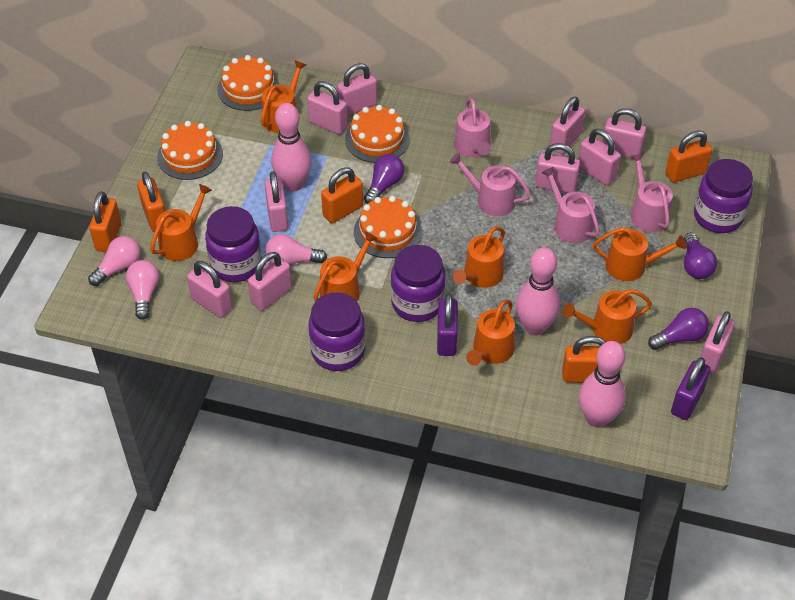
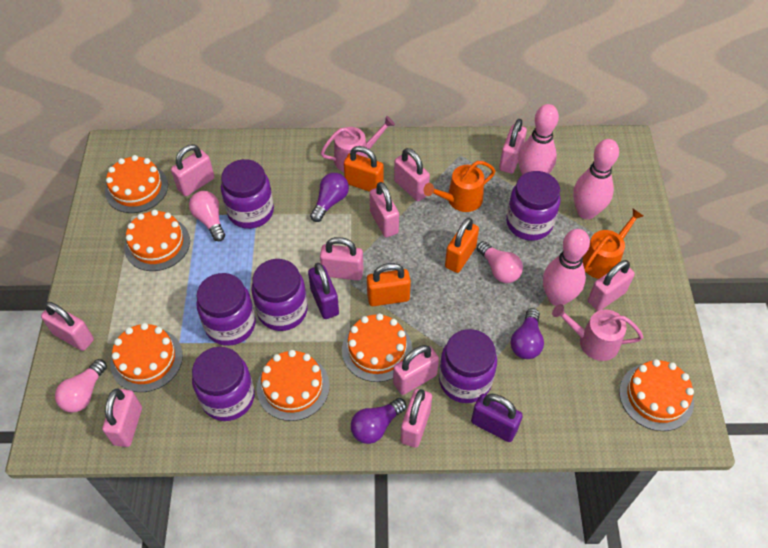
orange cake: 4 -> 6
orange padlock: 5 -> 3
orange watering can: 7 -> 2
pink watering can: 4 -> 2
purple jar: 4 -> 6

